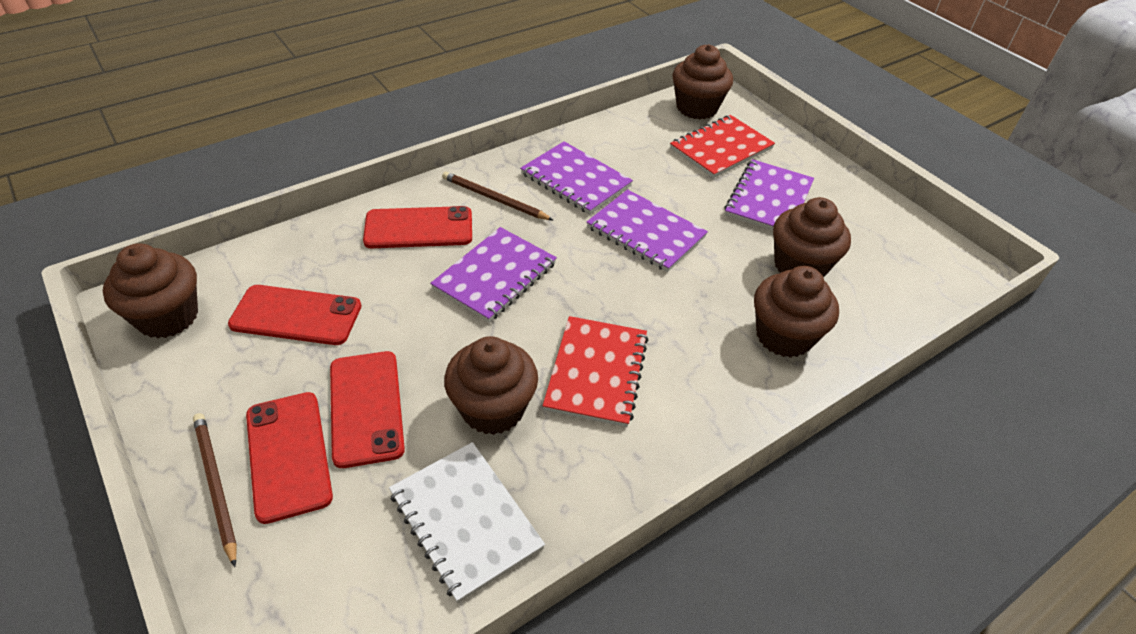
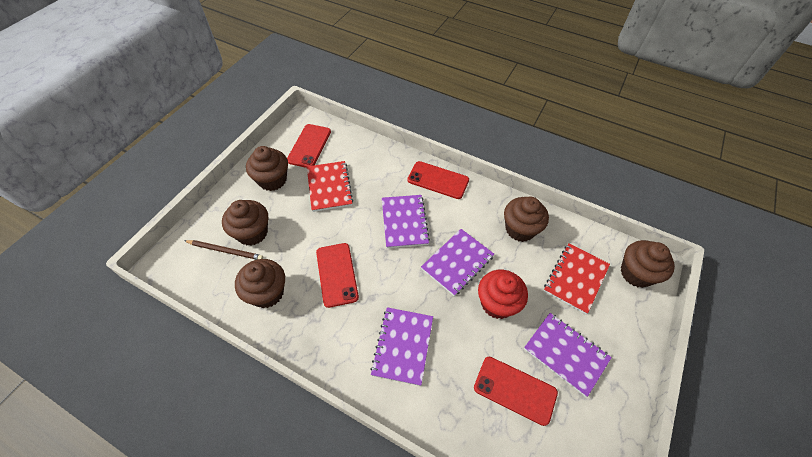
brown pencil: 2 -> 1
red cupcake: 0 -> 1
white notebook: 1 -> 0

